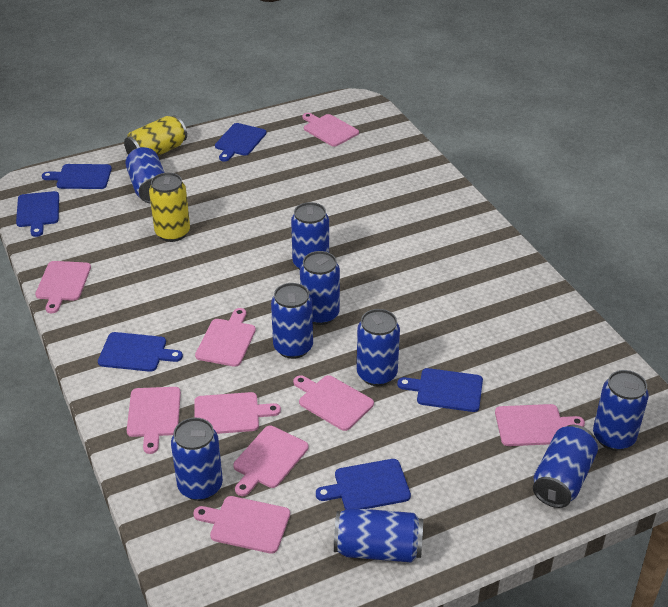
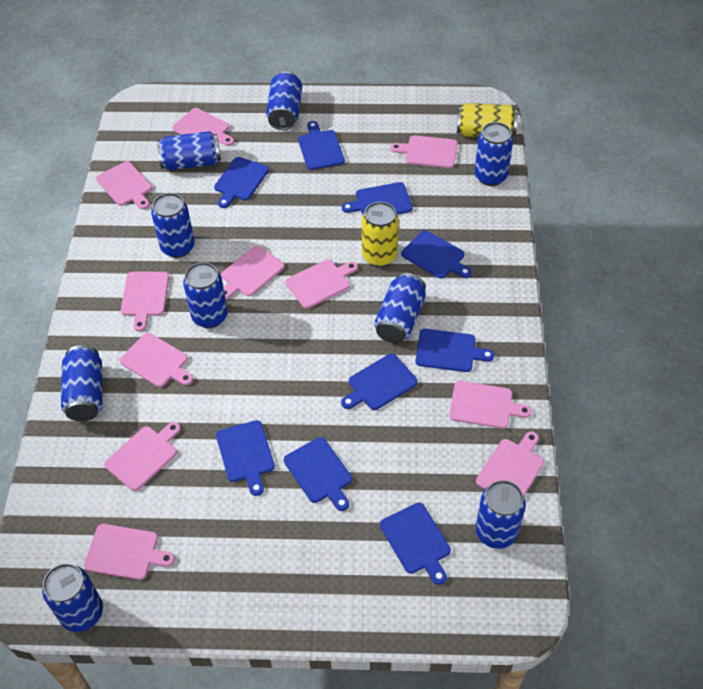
blue cutting board: 6 -> 9
pink cutting board: 9 -> 11

